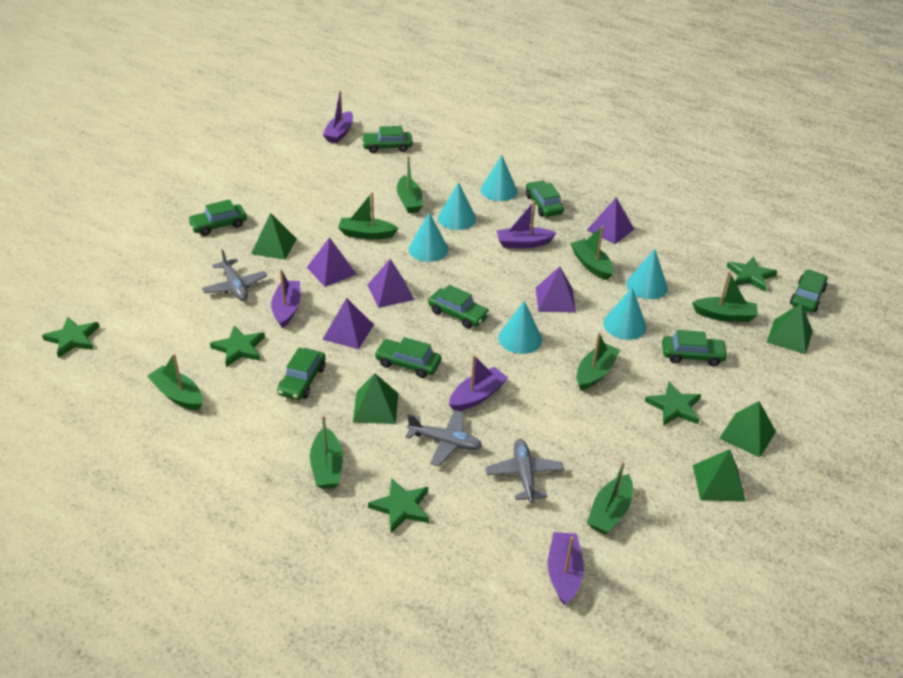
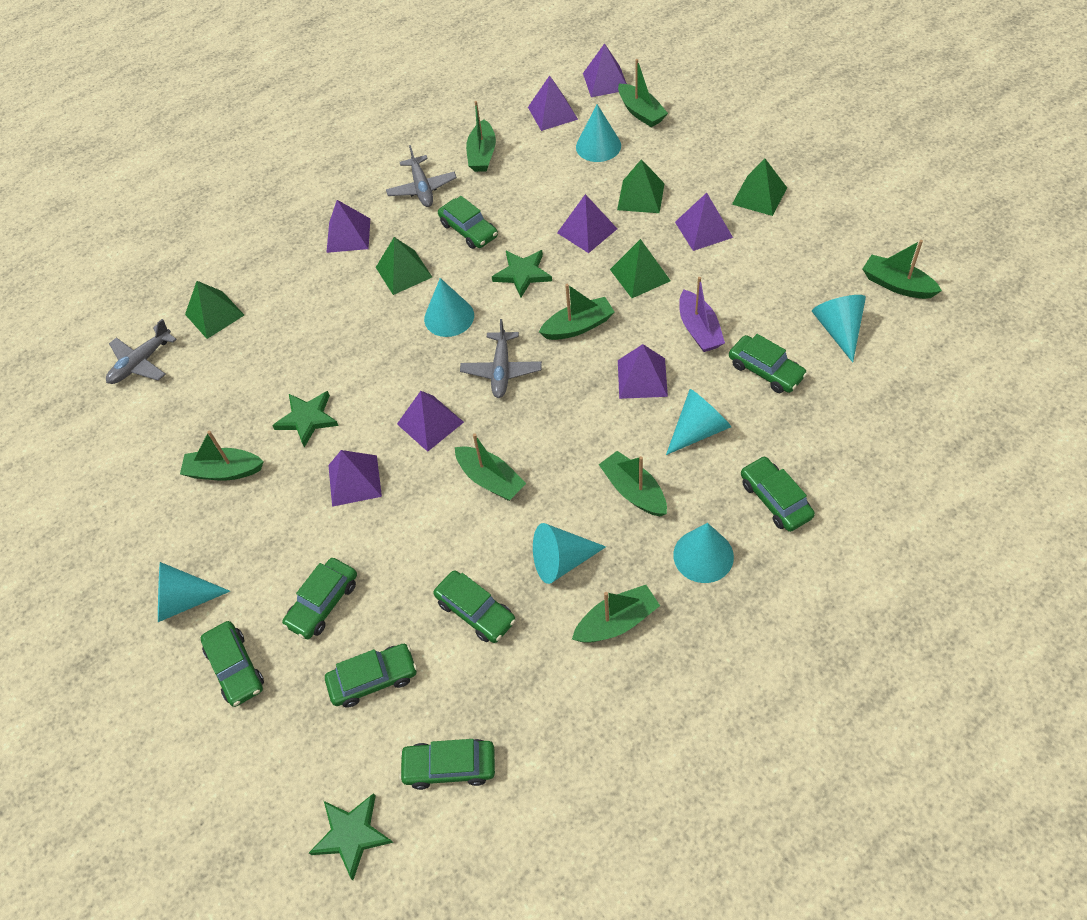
green star: 5 -> 3
purple boat: 5 -> 1
purple pyramid: 5 -> 8
turquoise cone: 6 -> 7

